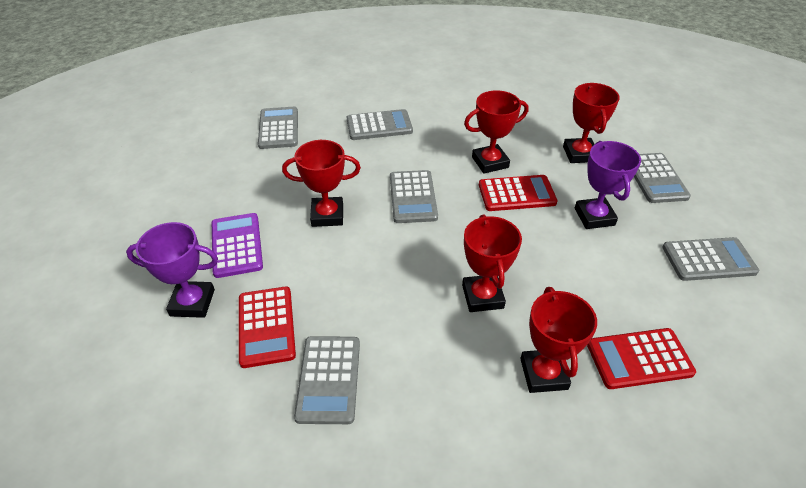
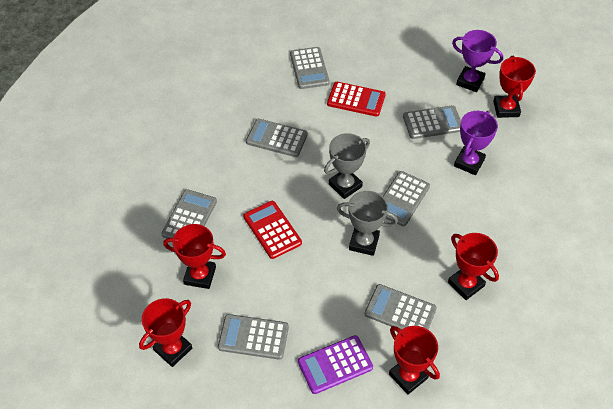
grey calculator: 6 -> 7
grey trophy: 0 -> 2
red calculator: 3 -> 2

